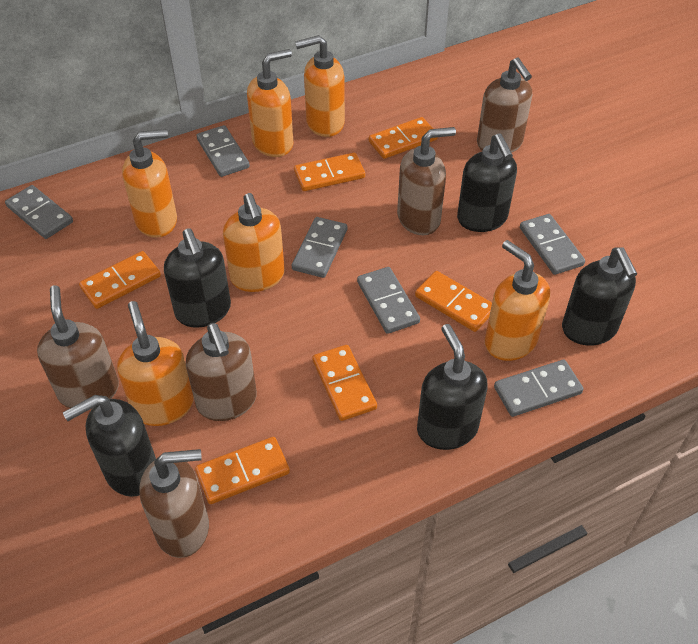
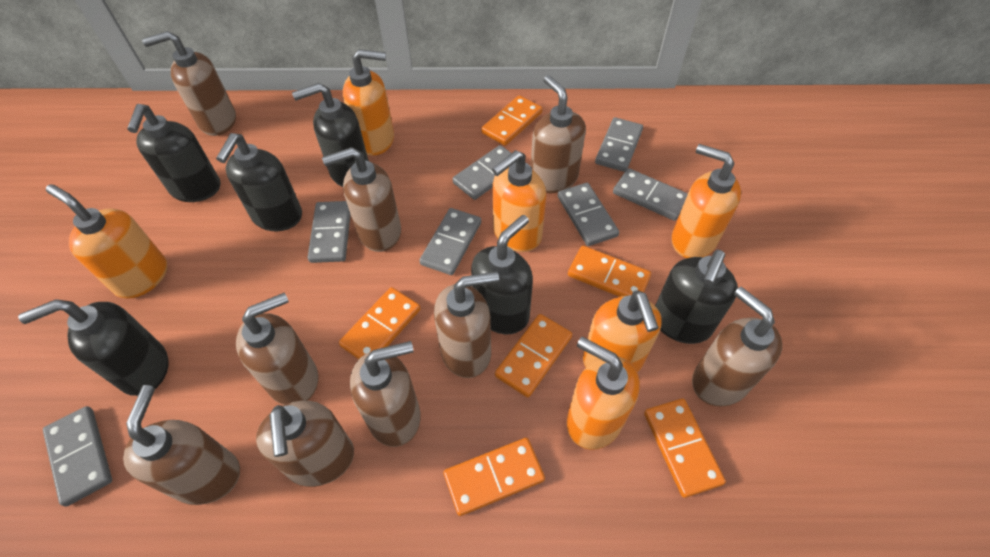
black soap dispenser: 5 -> 6
brown soap dispenser: 5 -> 9
grey domino: 6 -> 7

